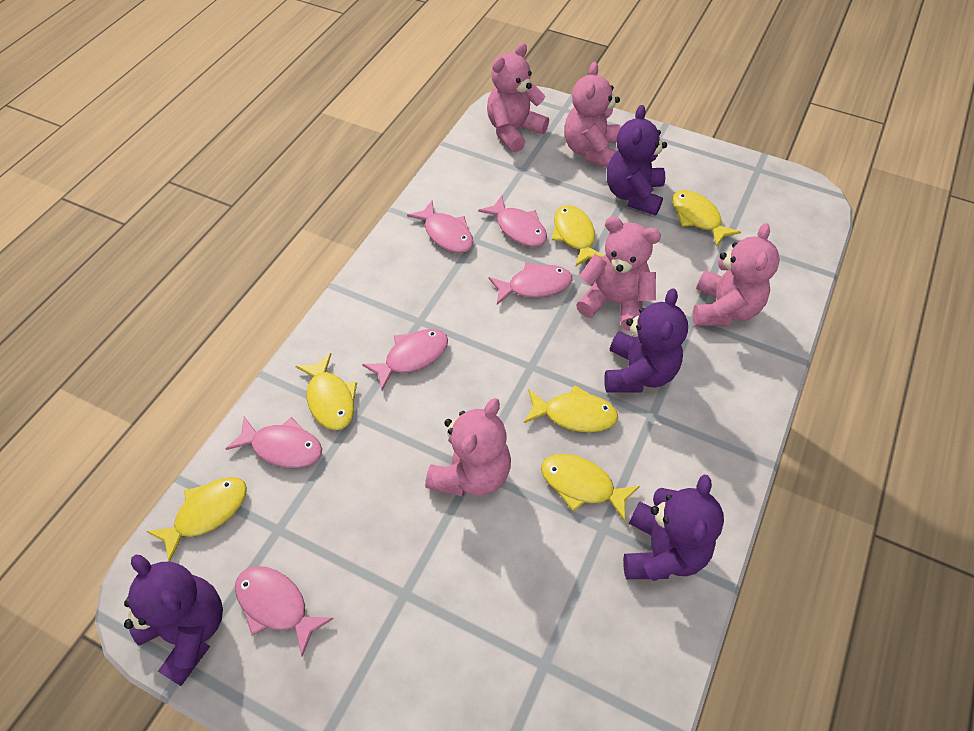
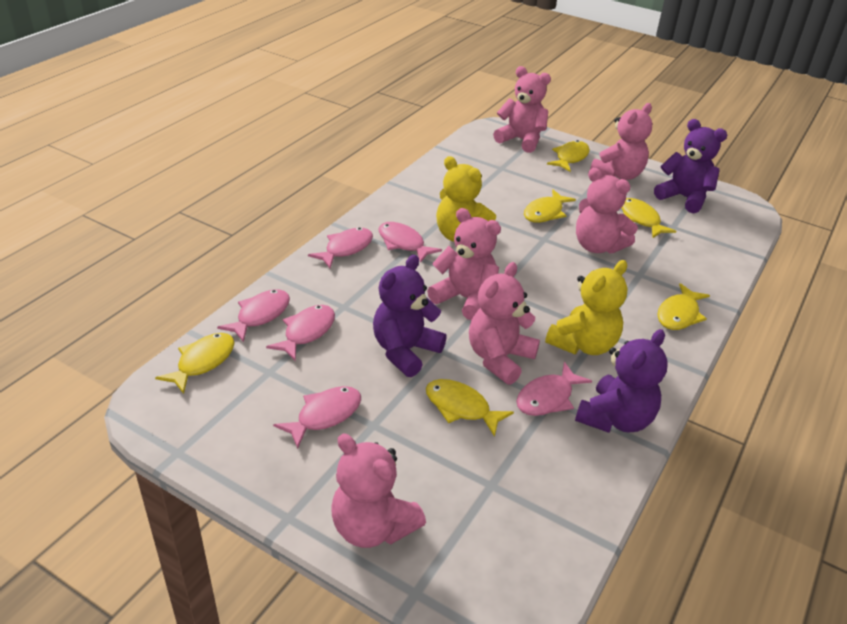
pink teddy bear: 5 -> 6
purple teddy bear: 4 -> 3
yellow teddy bear: 0 -> 2

